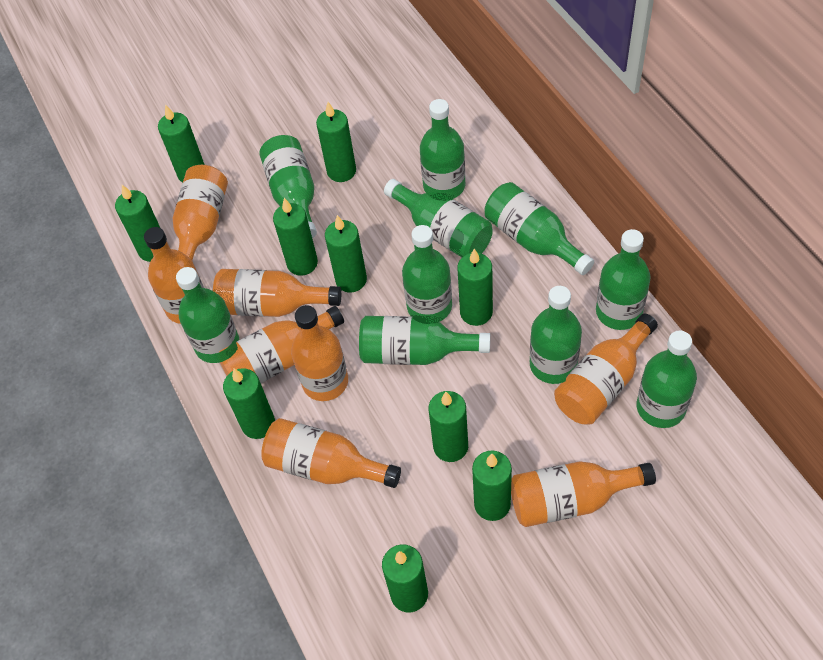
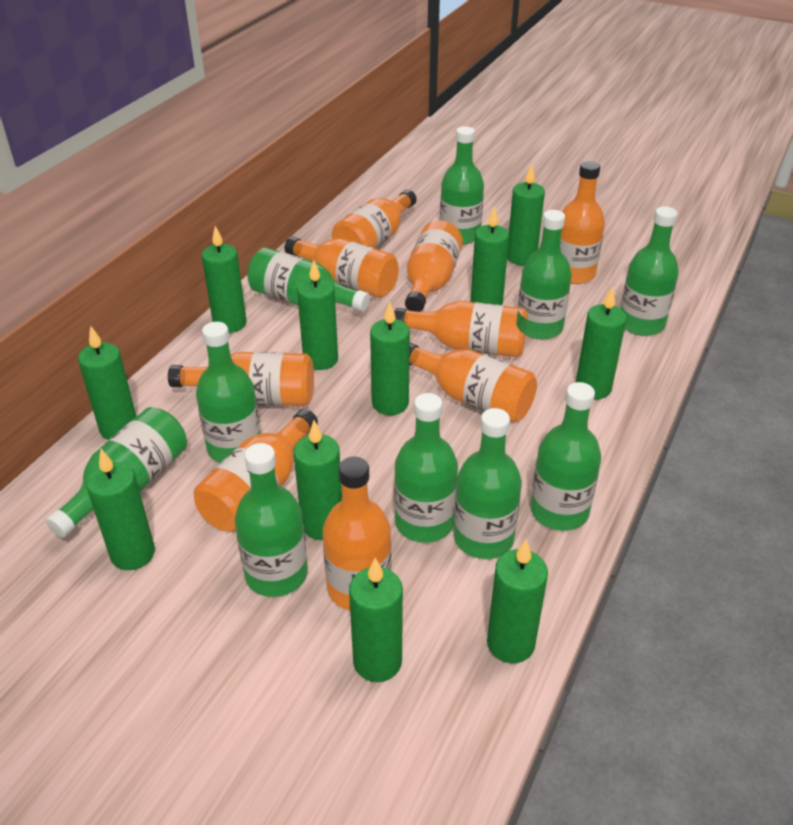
green candle: 10 -> 11
orange bottle: 8 -> 9

